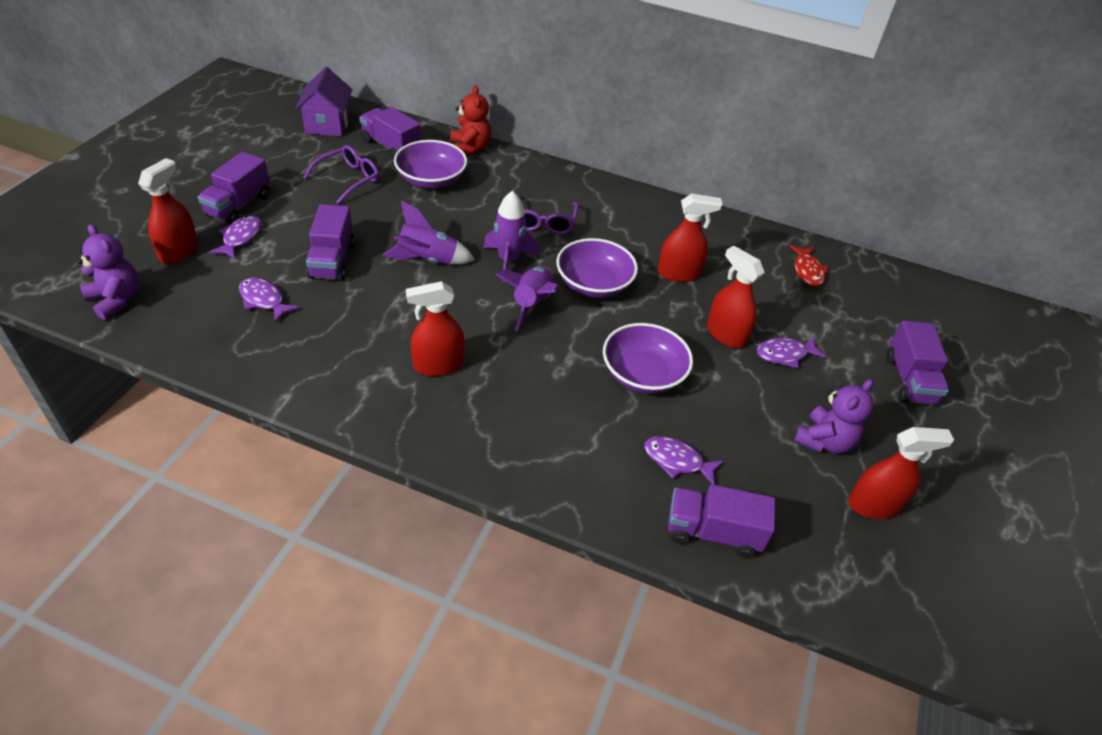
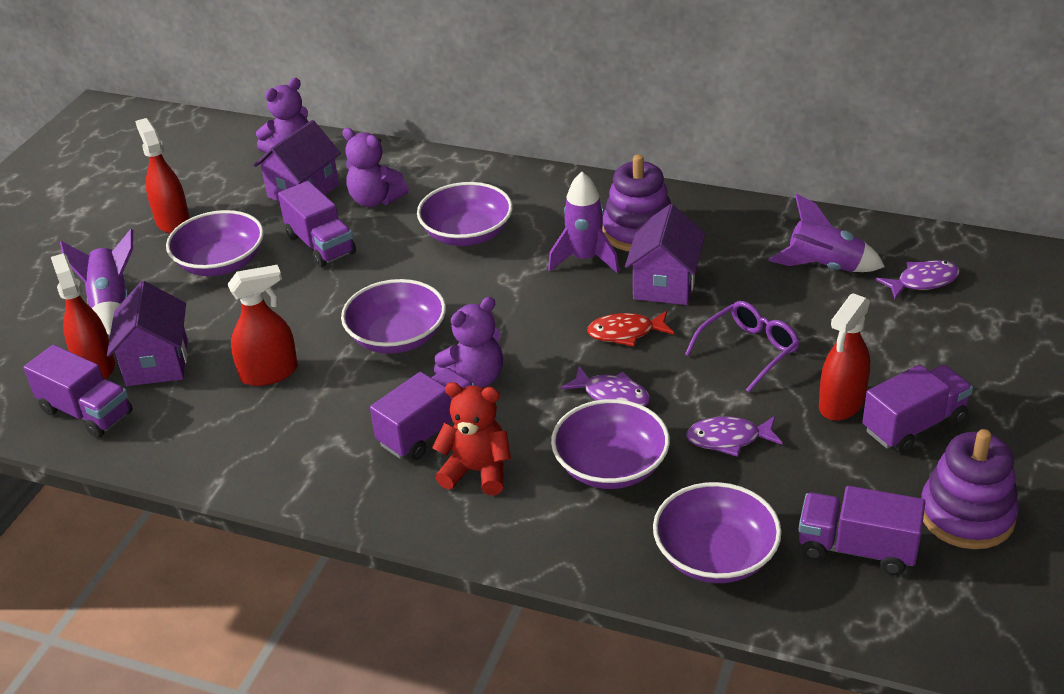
purple bowl: 3 -> 5
purple fish: 4 -> 3
purple glasses: 2 -> 1
purple house: 1 -> 3
purple stacking toy: 0 -> 2
purple teddy bear: 2 -> 3
red spray bottle: 5 -> 4

